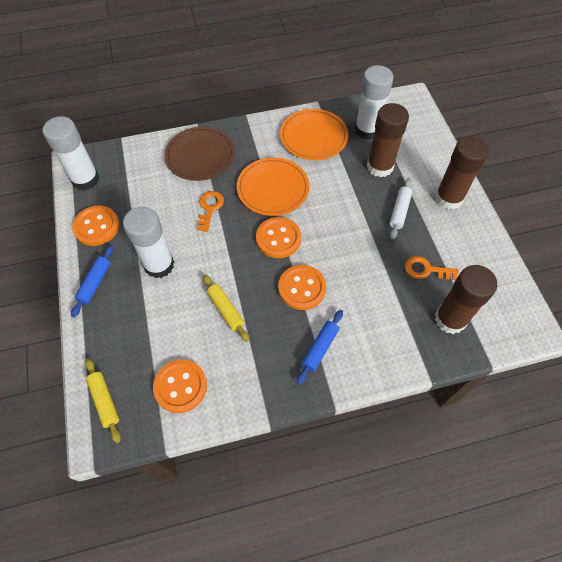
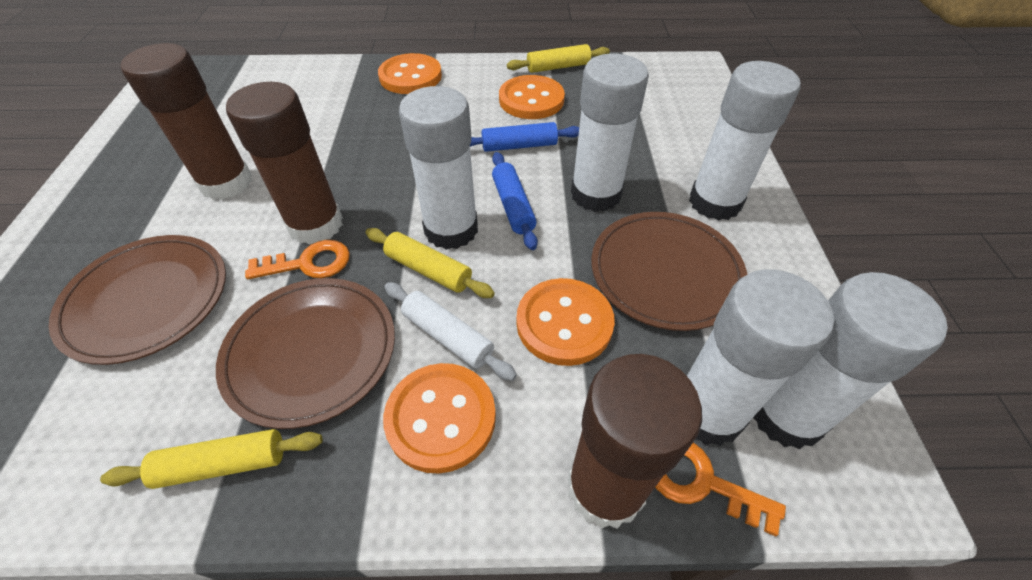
brown plate: 1 -> 3
orange plate: 2 -> 0
white glue stick: 3 -> 5
yellow rolling pin: 2 -> 3

